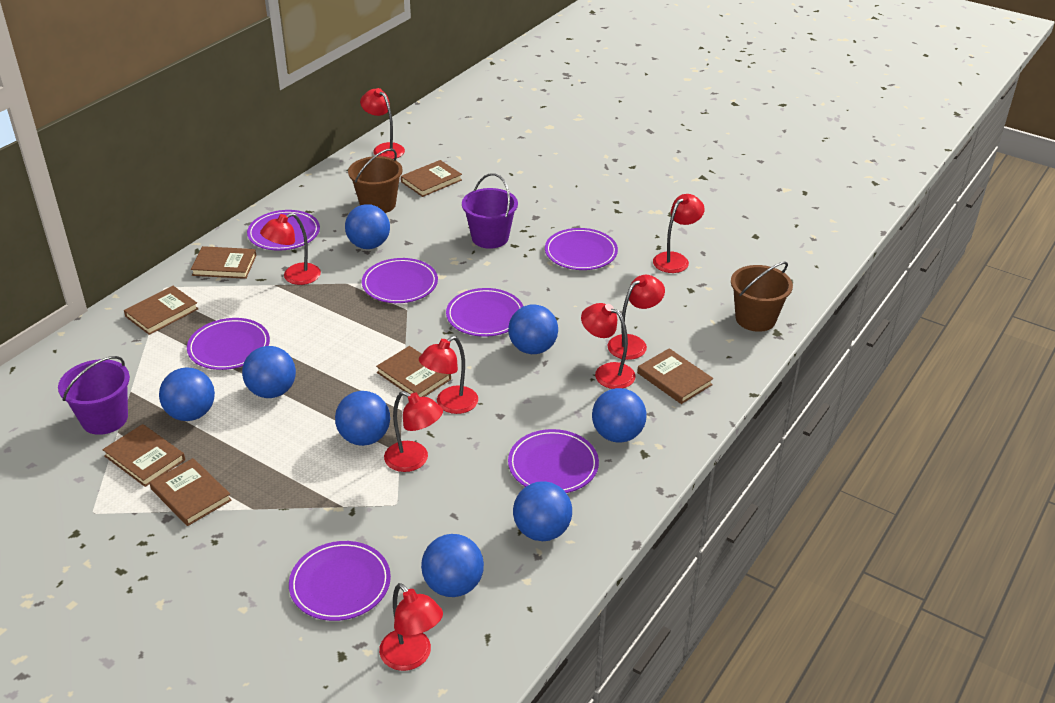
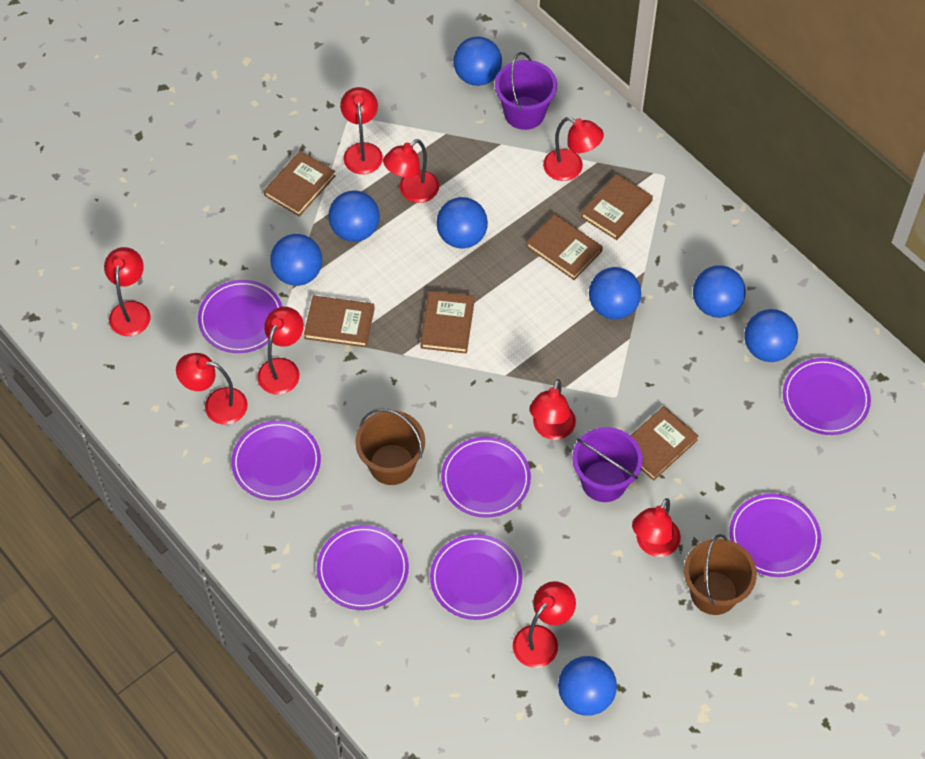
brown book: 7 -> 6
red lamp: 8 -> 9

